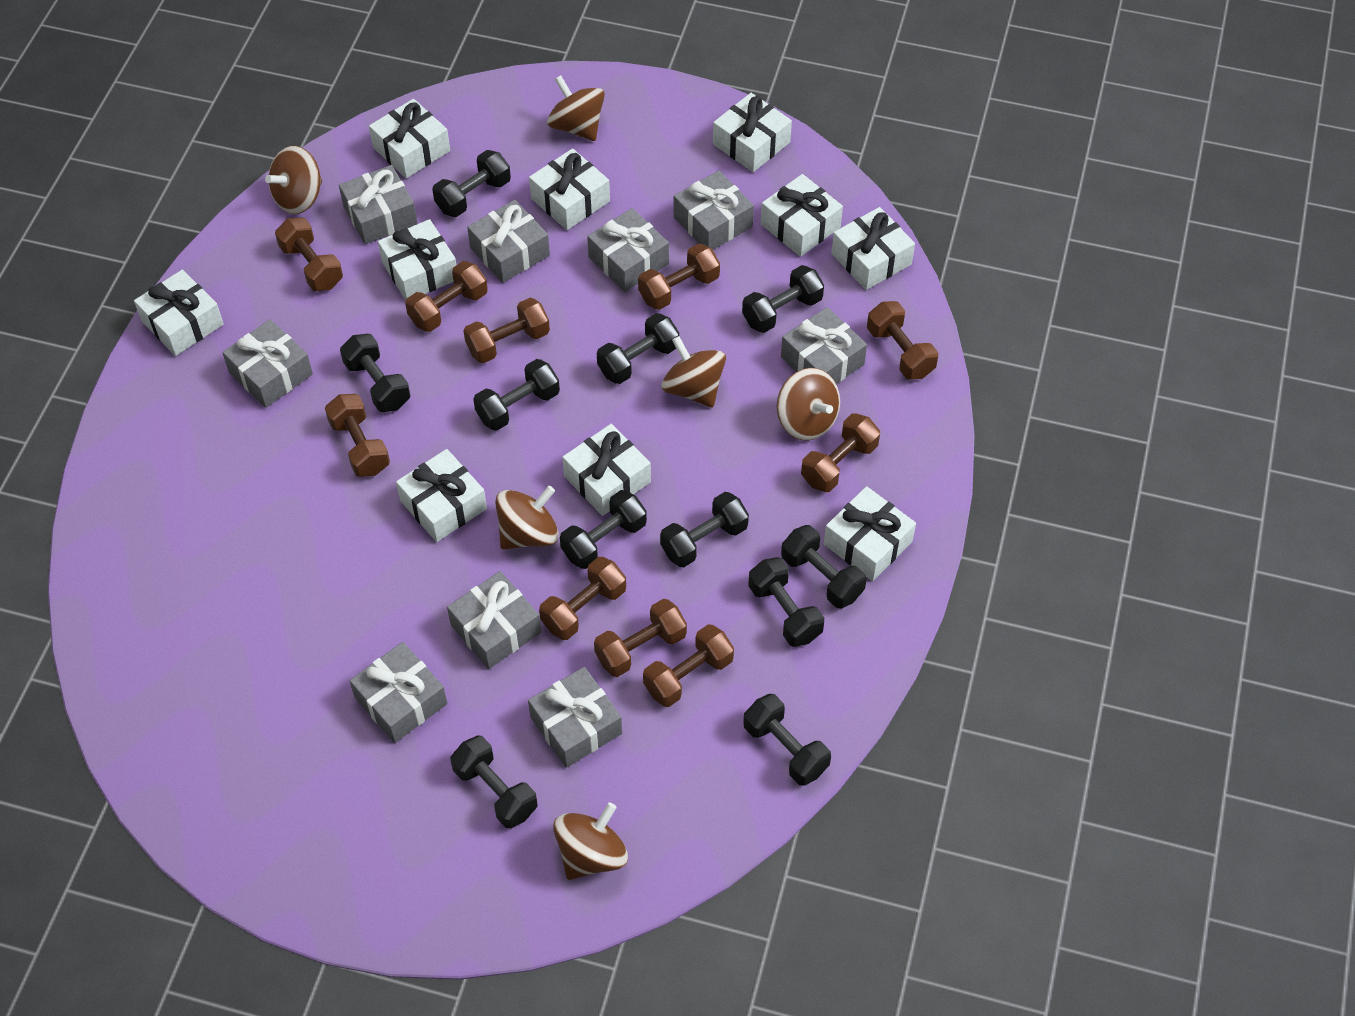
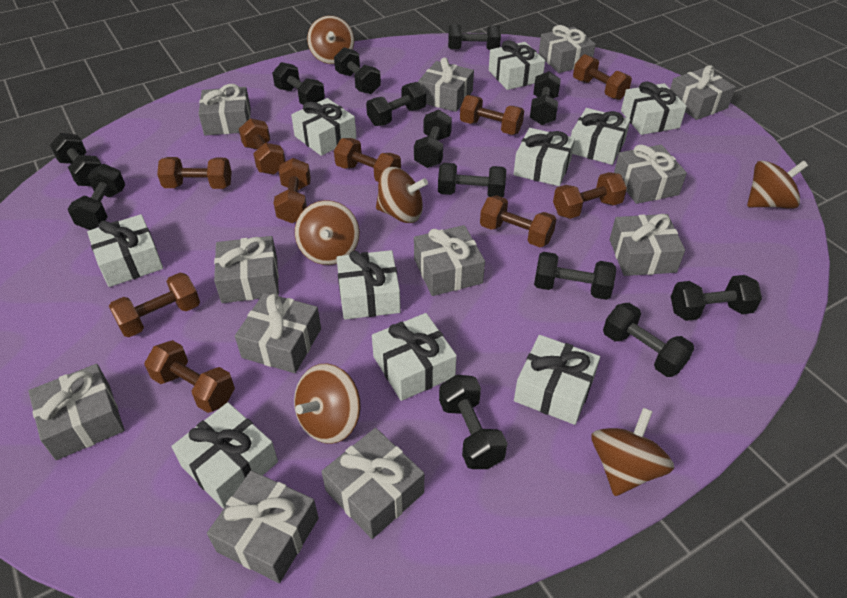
black dumbbell: 11 -> 13
grey gift: 9 -> 12

